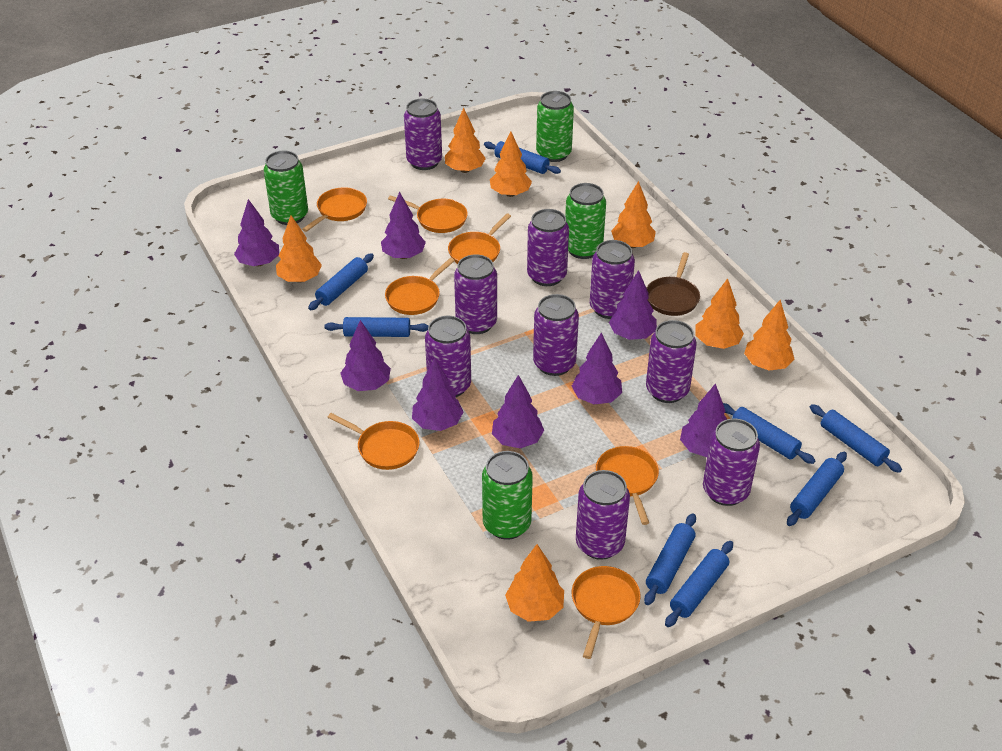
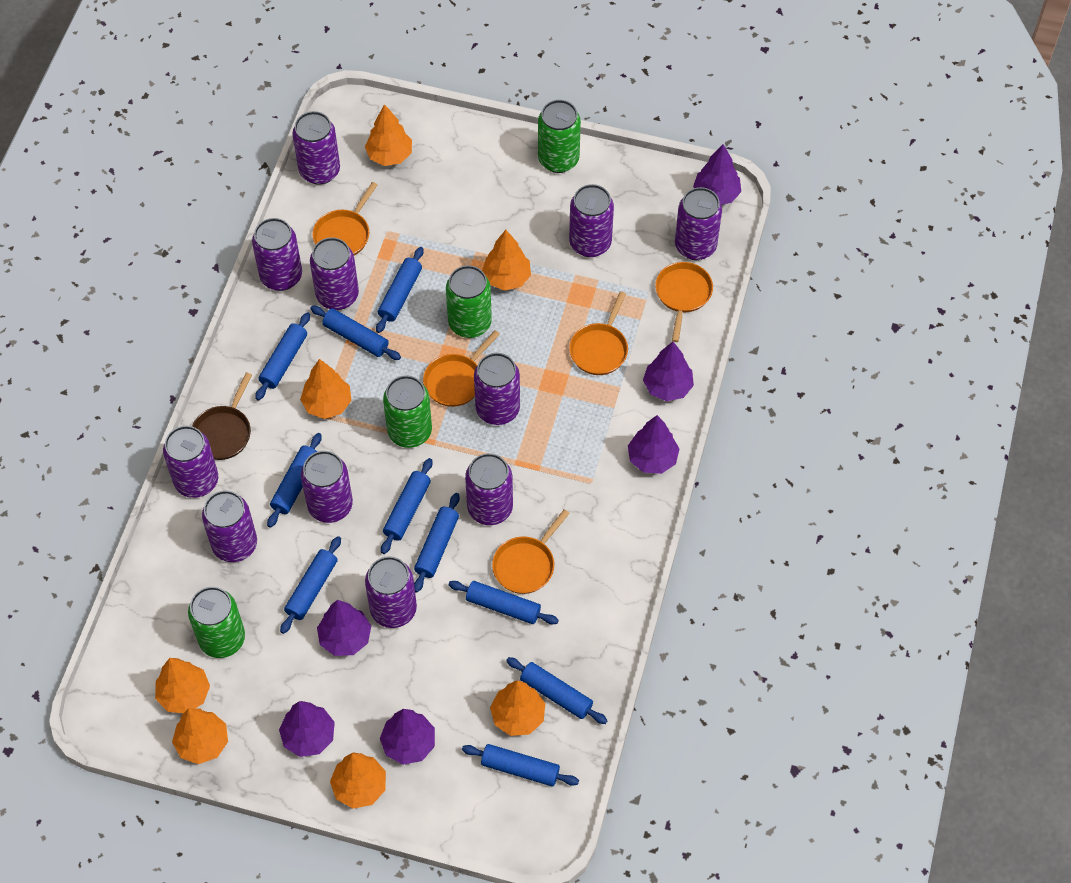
blue rolling pin: 8 -> 10
orange pan: 7 -> 5
purple can: 9 -> 11
purple tree: 8 -> 6

